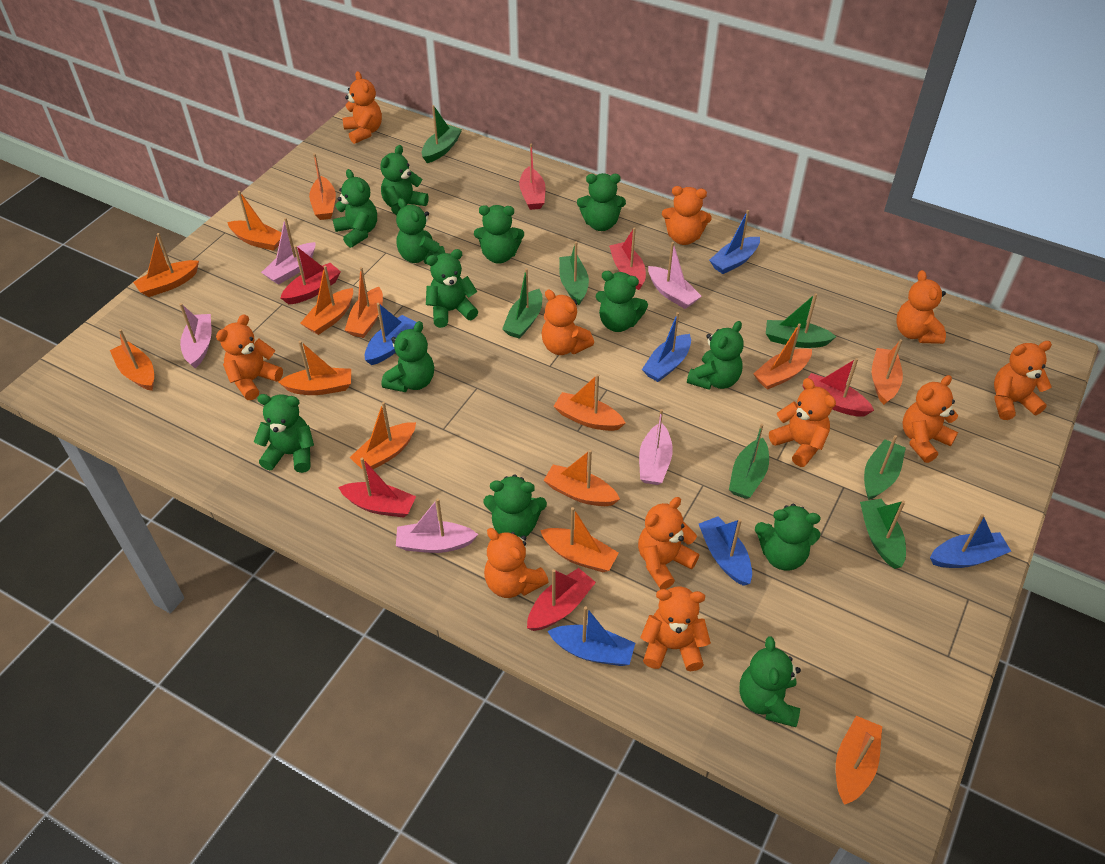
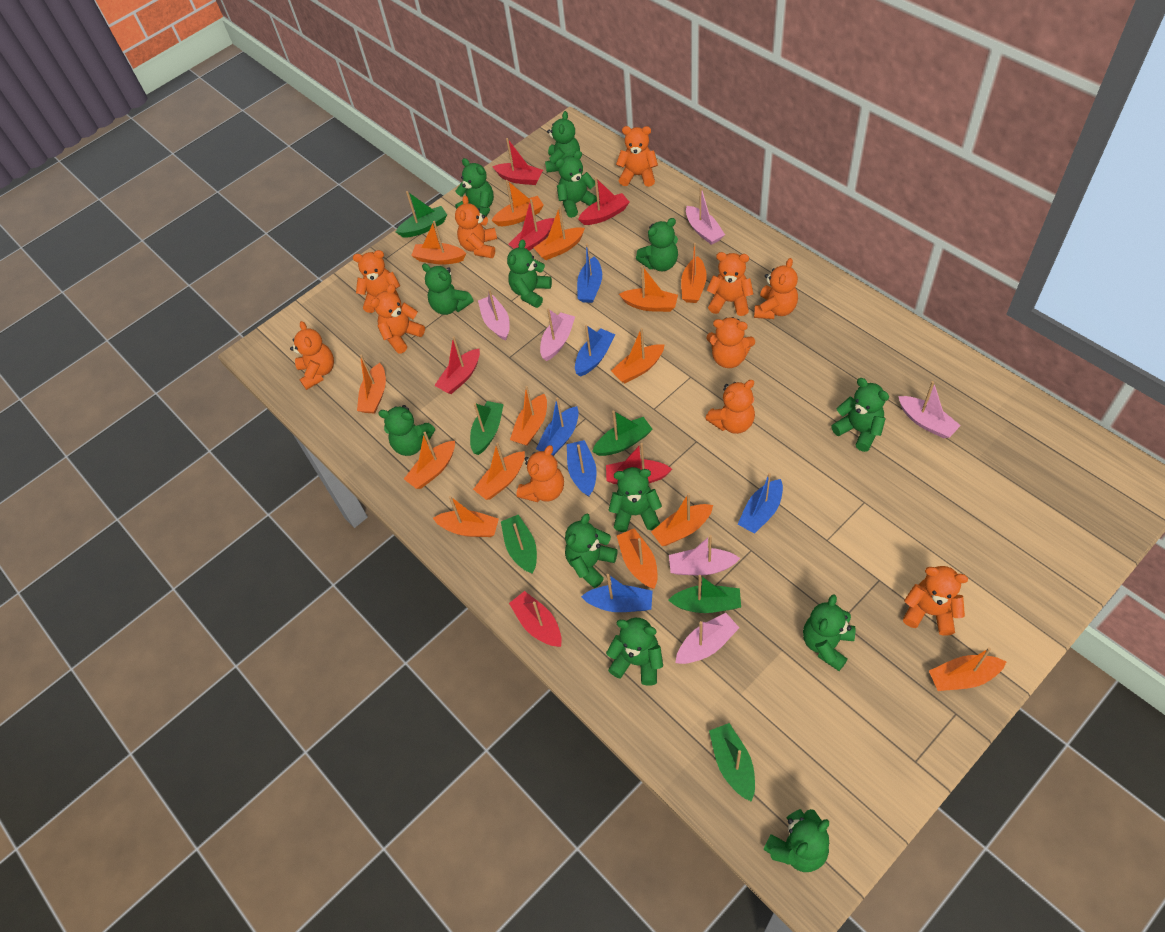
green boat: 7 -> 6
pink boat: 5 -> 6

